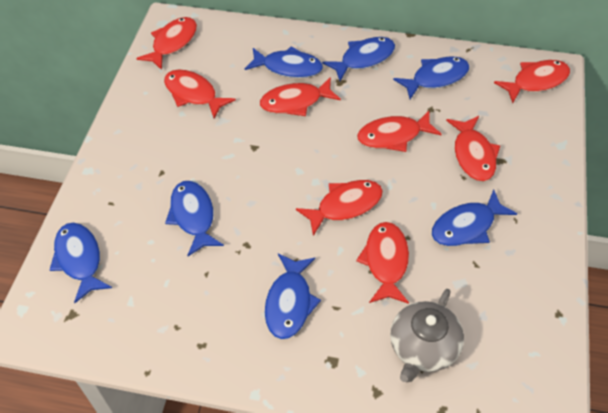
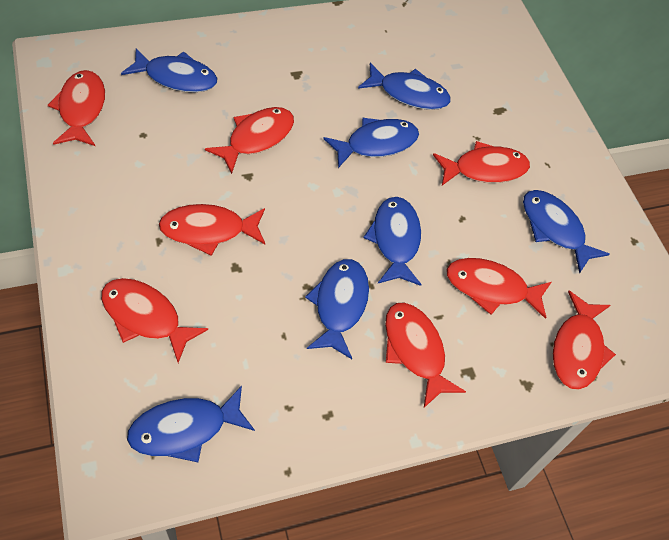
grey teapot: 1 -> 0

